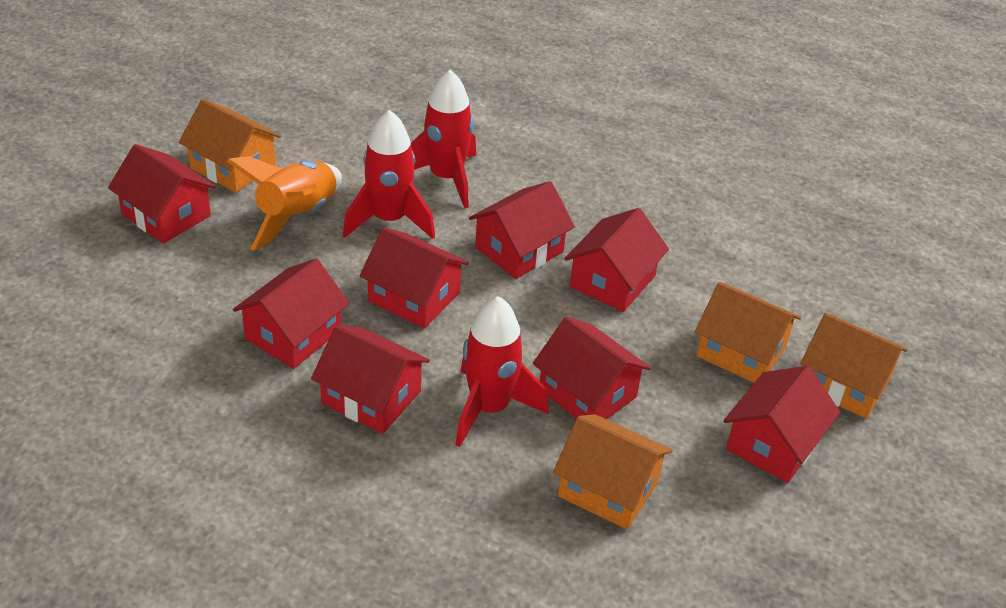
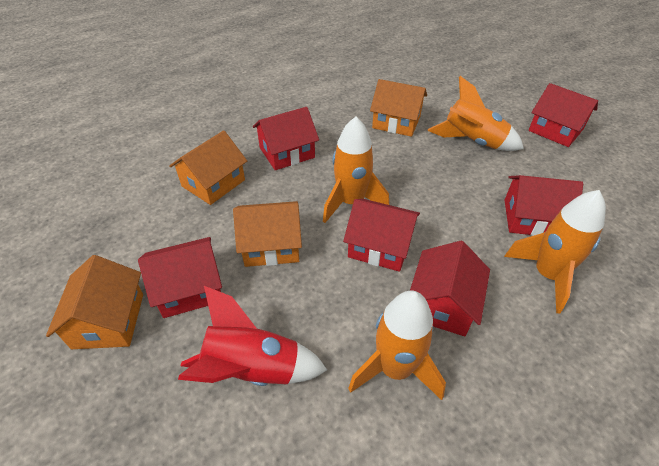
orange rocket: 1 -> 4
red house: 8 -> 6
red rocket: 3 -> 1

